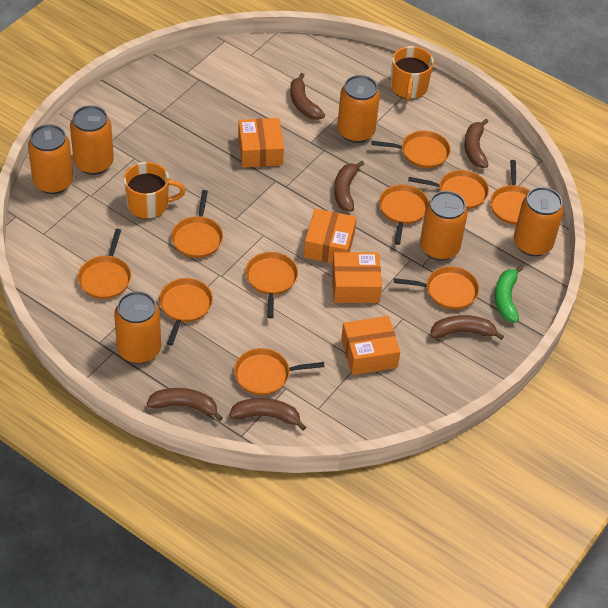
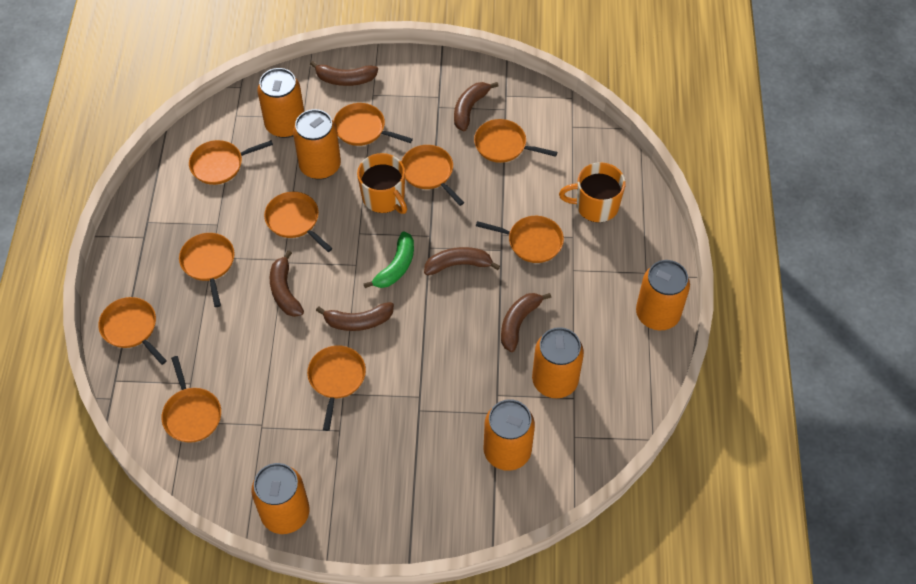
orange box: 4 -> 0

